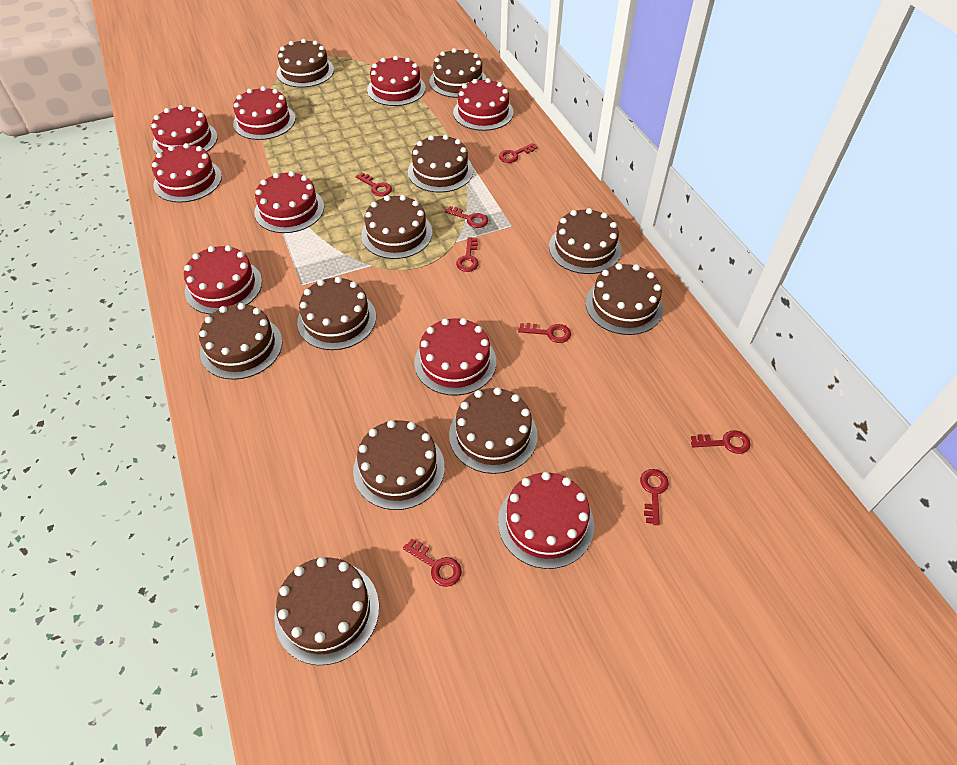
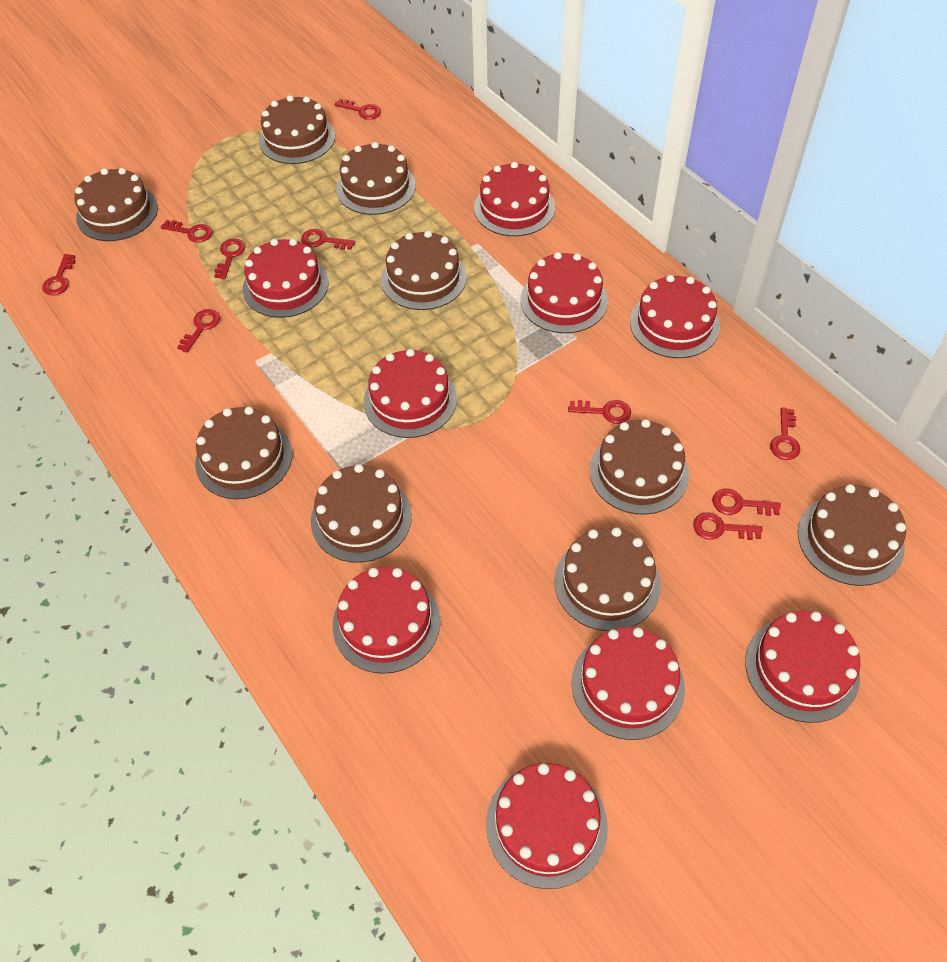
brown cake: 11 -> 9
red key: 8 -> 10

